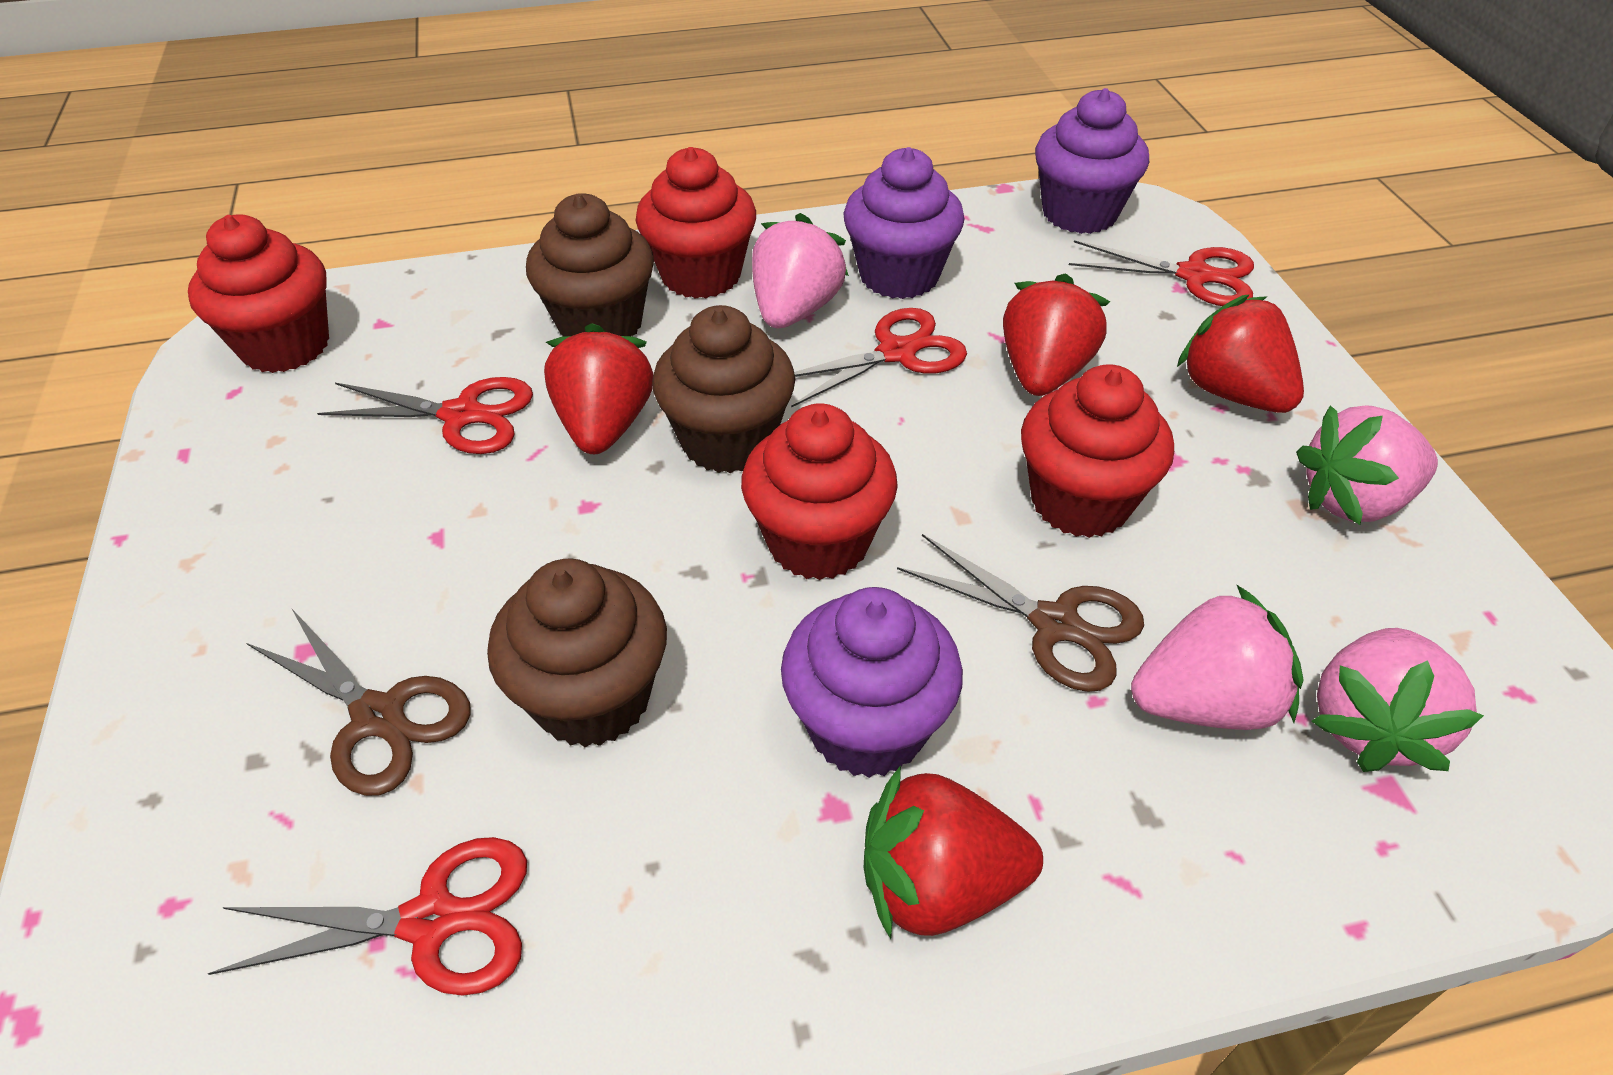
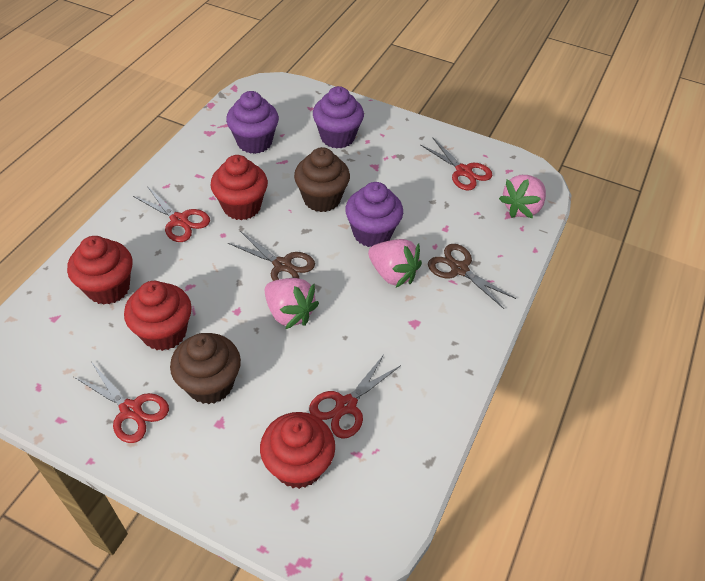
brown cupcake: 3 -> 2
pink strawberry: 4 -> 3
red strawberry: 4 -> 0

